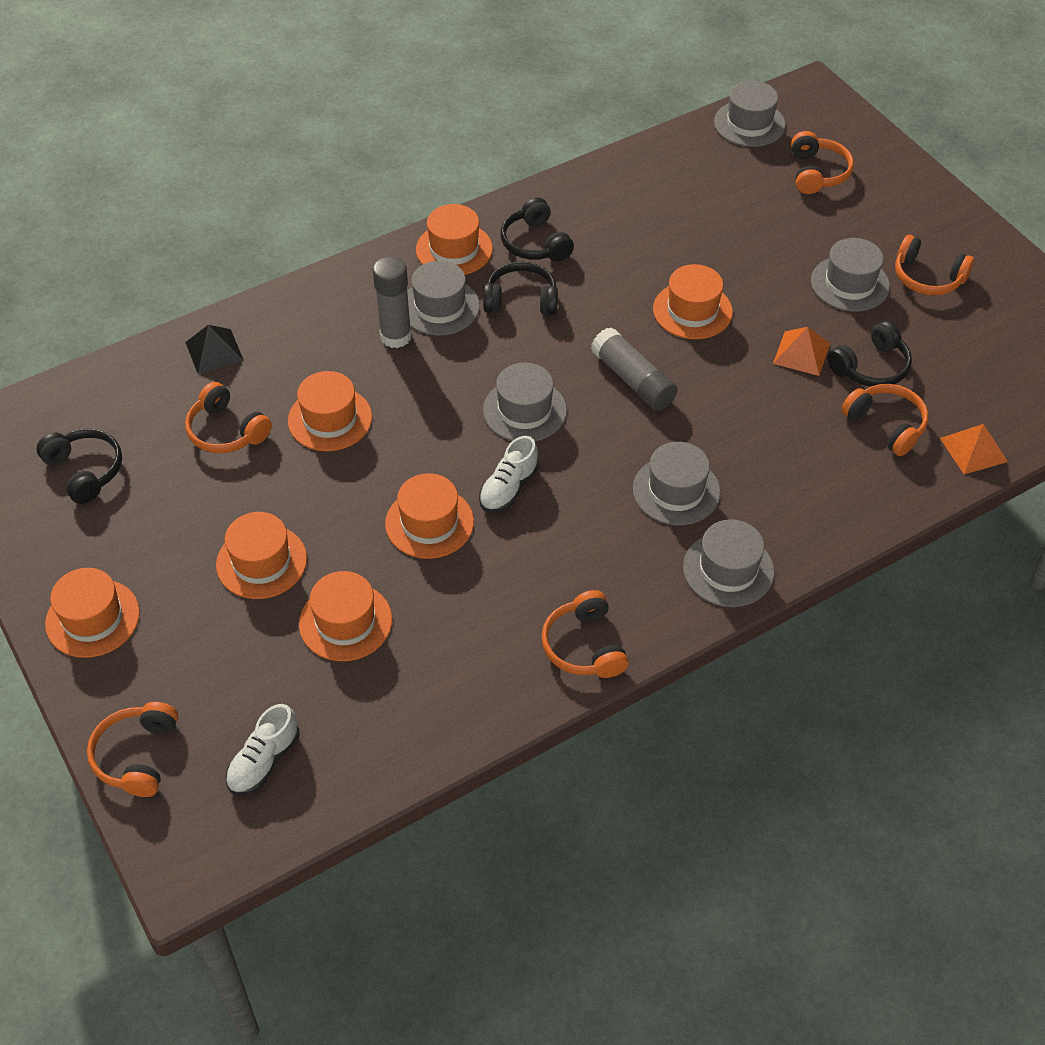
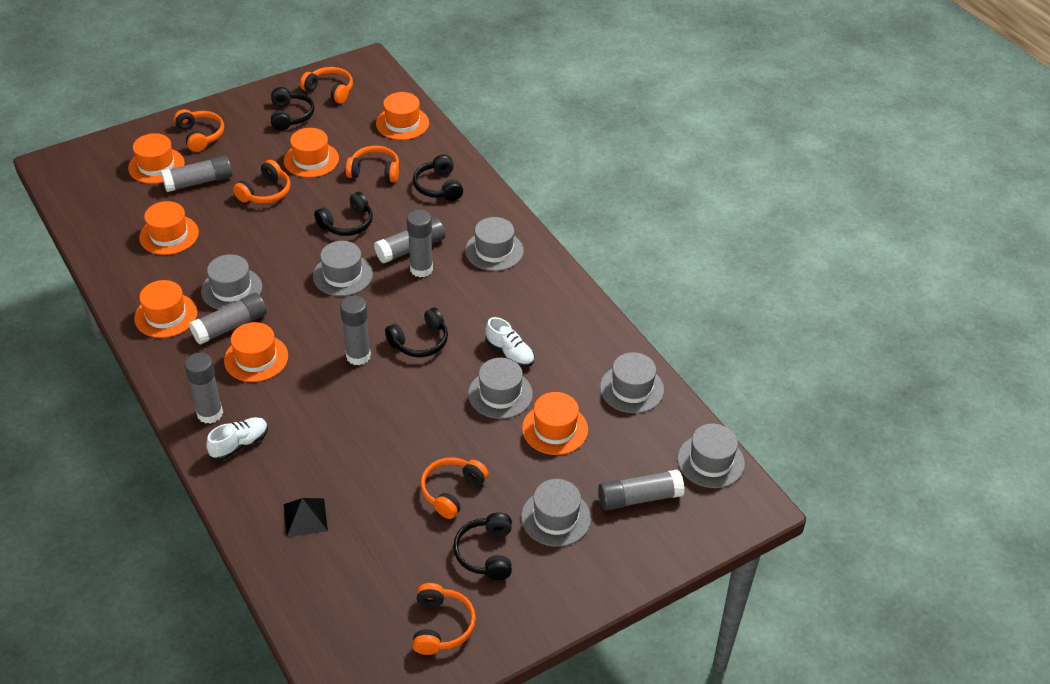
black headphones: 4 -> 5
grey glue stick: 2 -> 7
grey hat: 6 -> 7
orange pyramid: 2 -> 0

